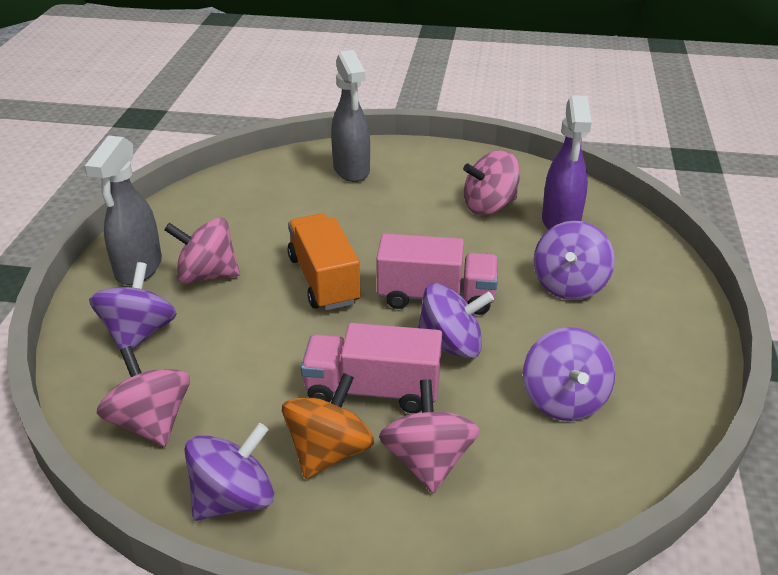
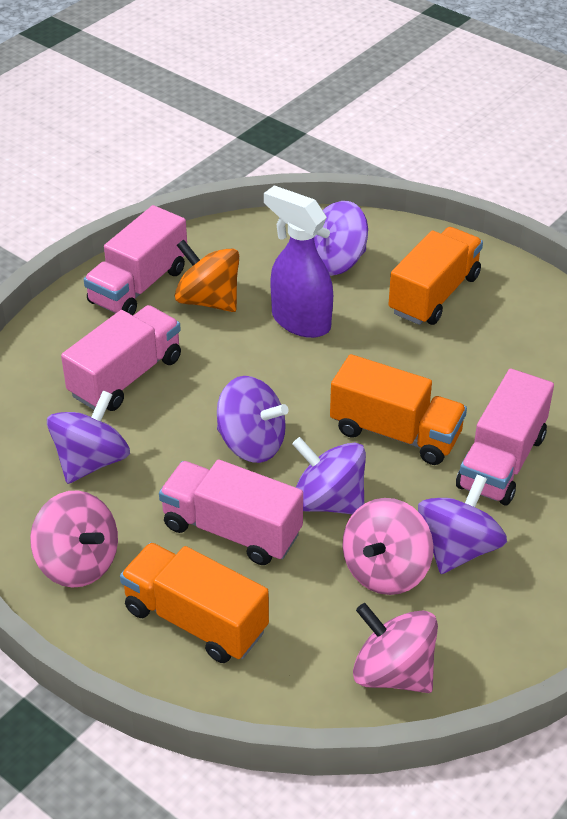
grey spray bottle: 2 -> 0
orange truck: 1 -> 3
pink spinning top: 4 -> 3
pink truck: 2 -> 4

